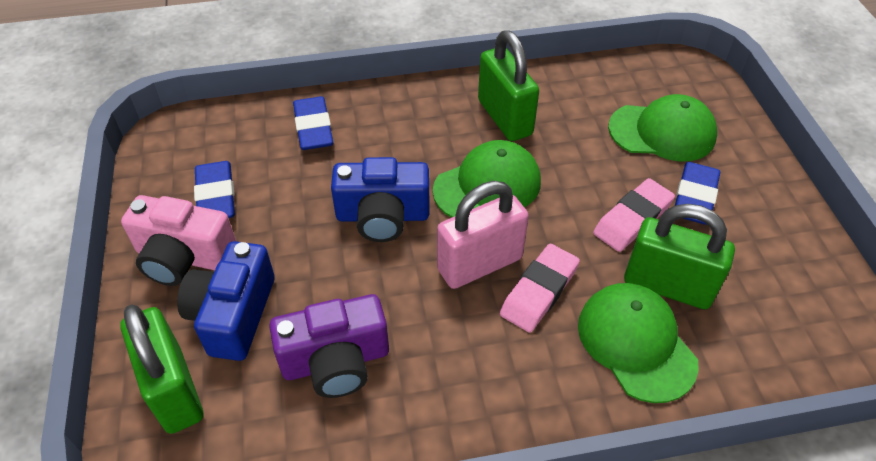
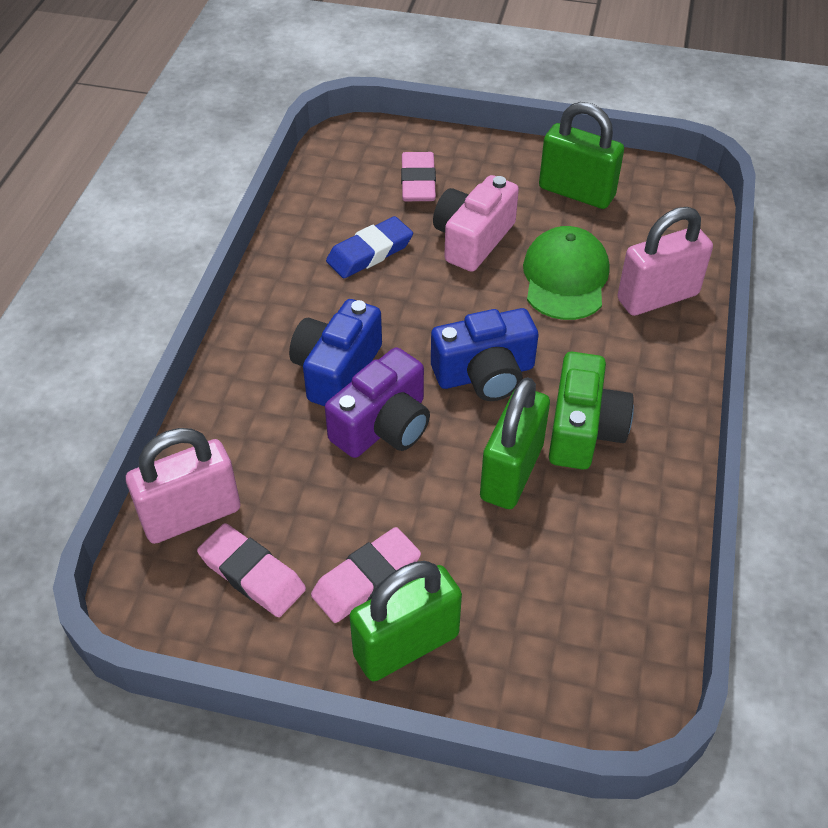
blue eraser: 3 -> 1
green camera: 0 -> 1
green cap: 3 -> 1
pink eraser: 2 -> 3
pink padlock: 1 -> 2

